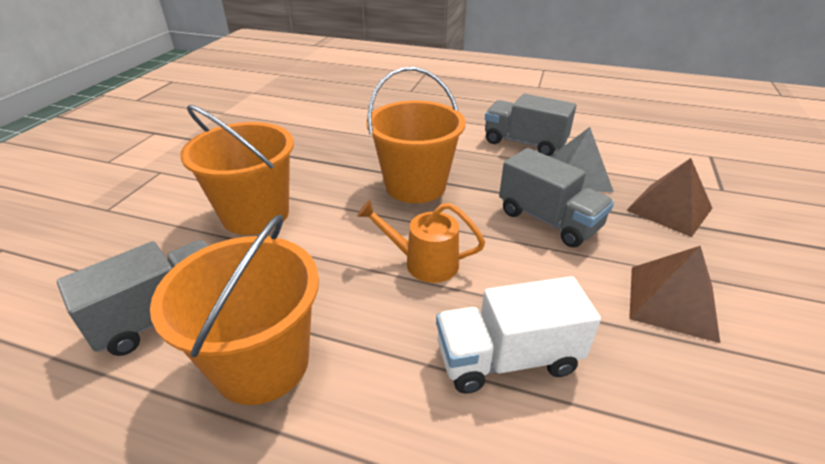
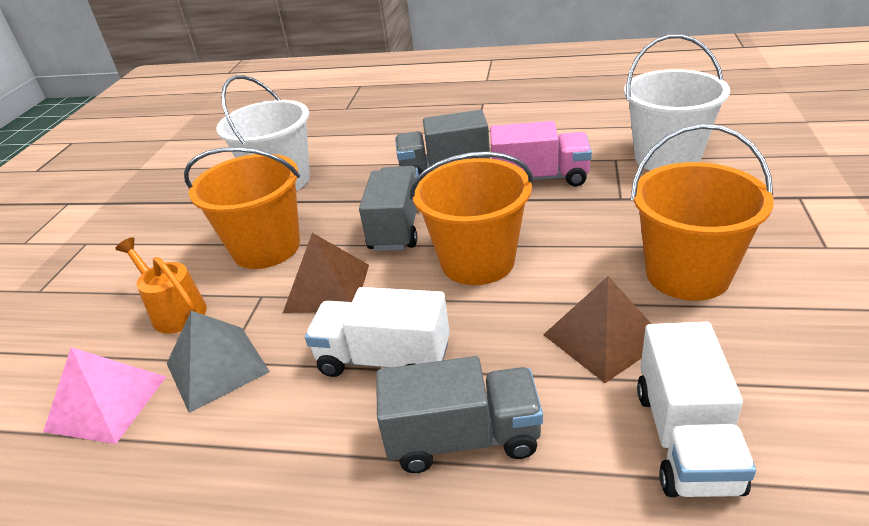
pink pyramid: 0 -> 1
pink truck: 0 -> 1
white bucket: 0 -> 2
white truck: 1 -> 2

